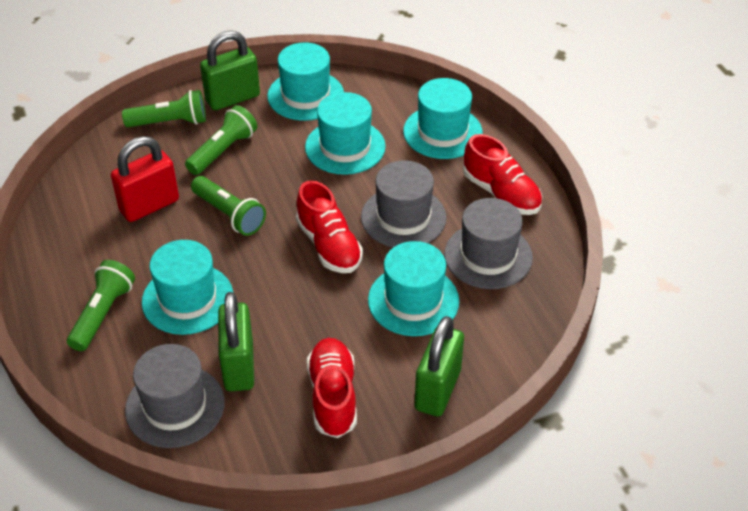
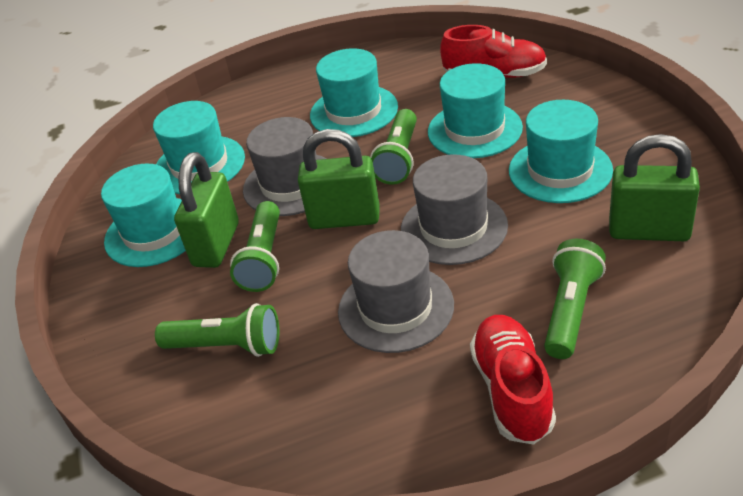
red padlock: 1 -> 0
red shoe: 3 -> 2

